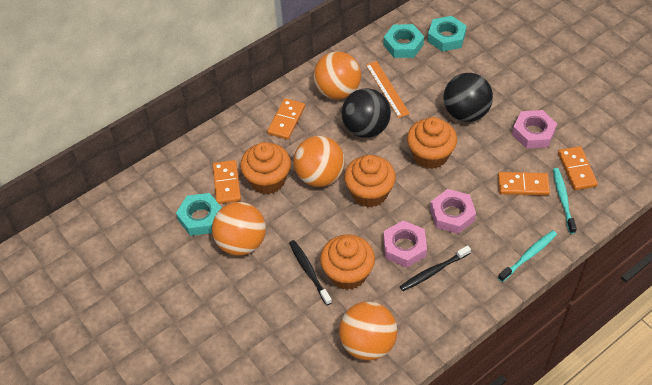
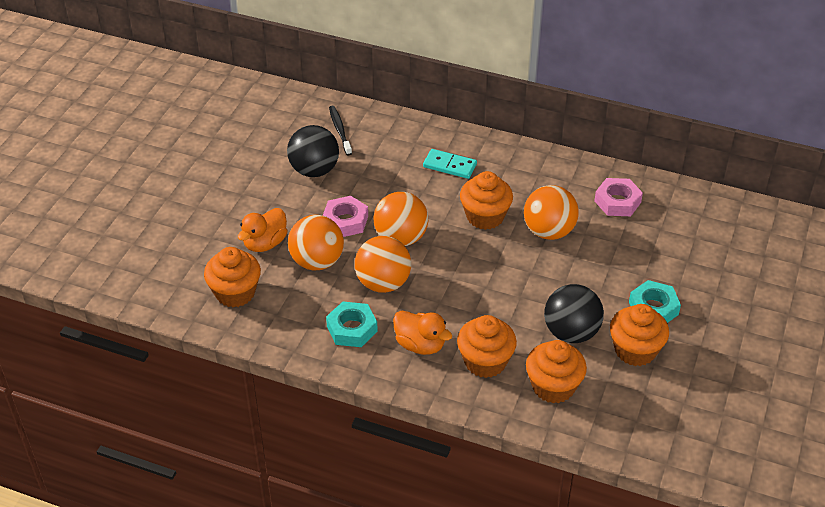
black toothbrush: 2 -> 1
orange cupcake: 4 -> 5
orange domino: 4 -> 0
orange duck: 0 -> 2
orange ruler: 1 -> 0
pink nut: 3 -> 2
turquoise domino: 0 -> 1
turquoise nut: 3 -> 2
turquoise toothbrush: 2 -> 0

